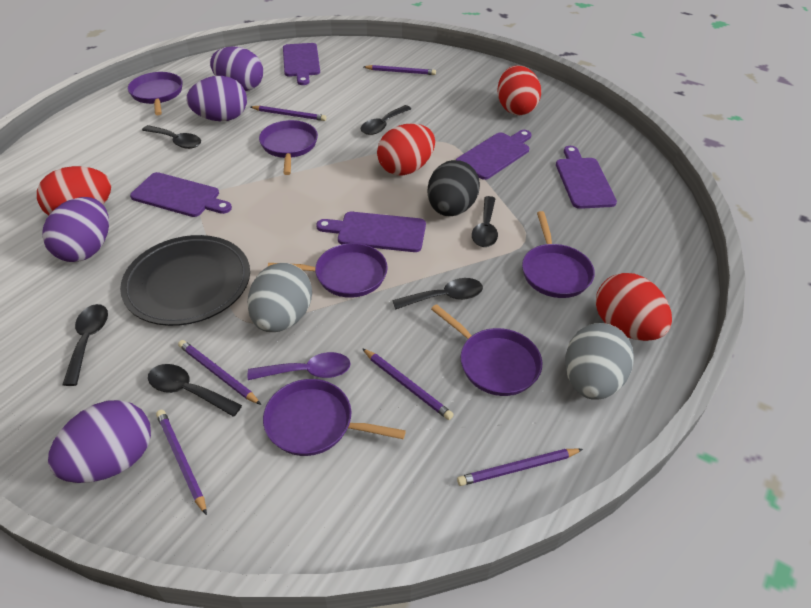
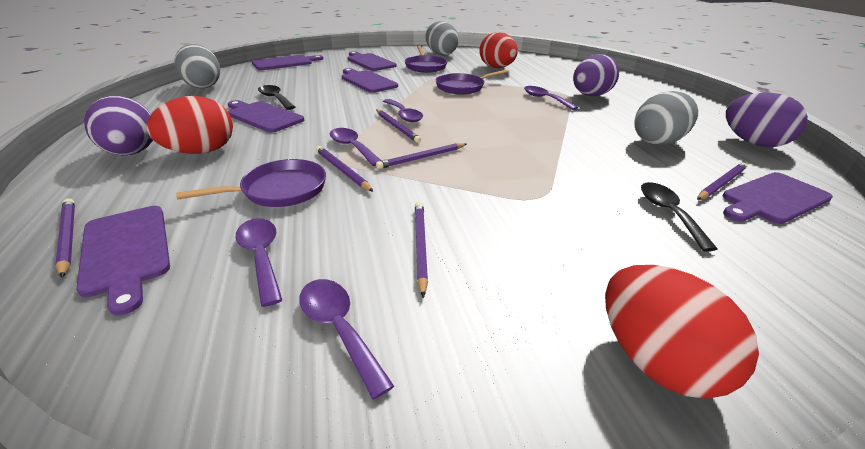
black egg: 1 -> 0
black plate: 1 -> 0
black spoon: 6 -> 2
grey egg: 2 -> 3
purple cutting board: 5 -> 6
purple egg: 4 -> 3
purple pan: 6 -> 3
purple spoon: 1 -> 5
red egg: 4 -> 3

